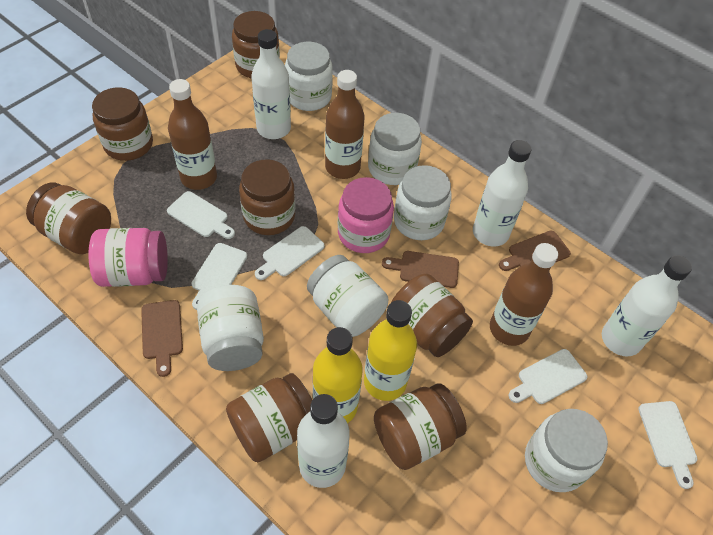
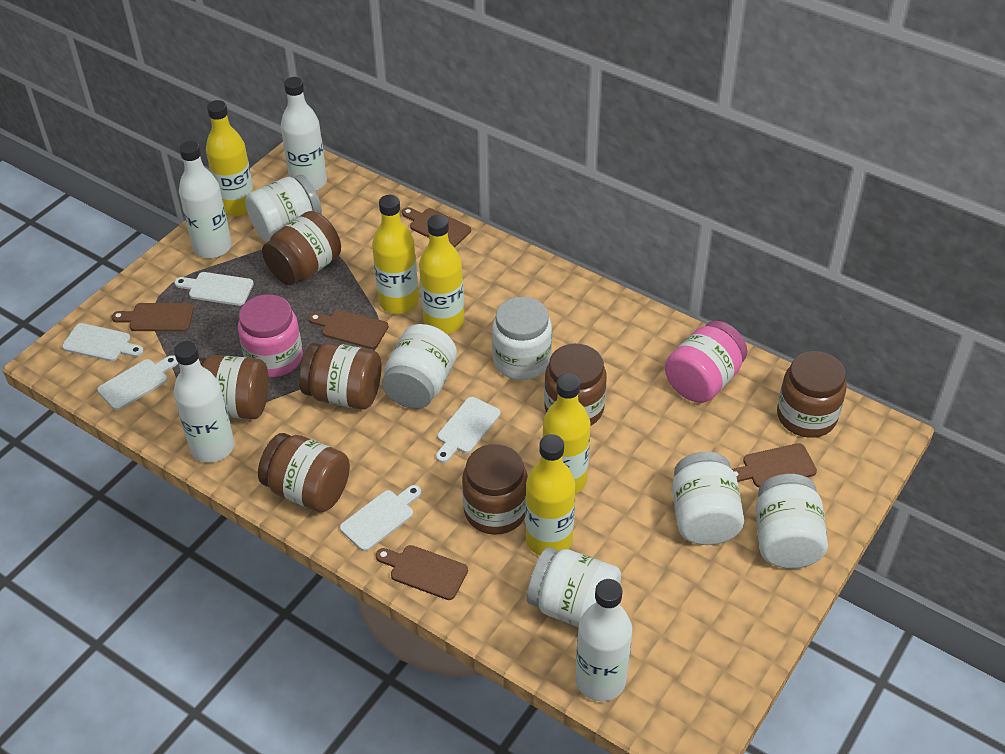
brown bottle: 3 -> 0
brown cutting board: 3 -> 5
yellow bottle: 2 -> 5

